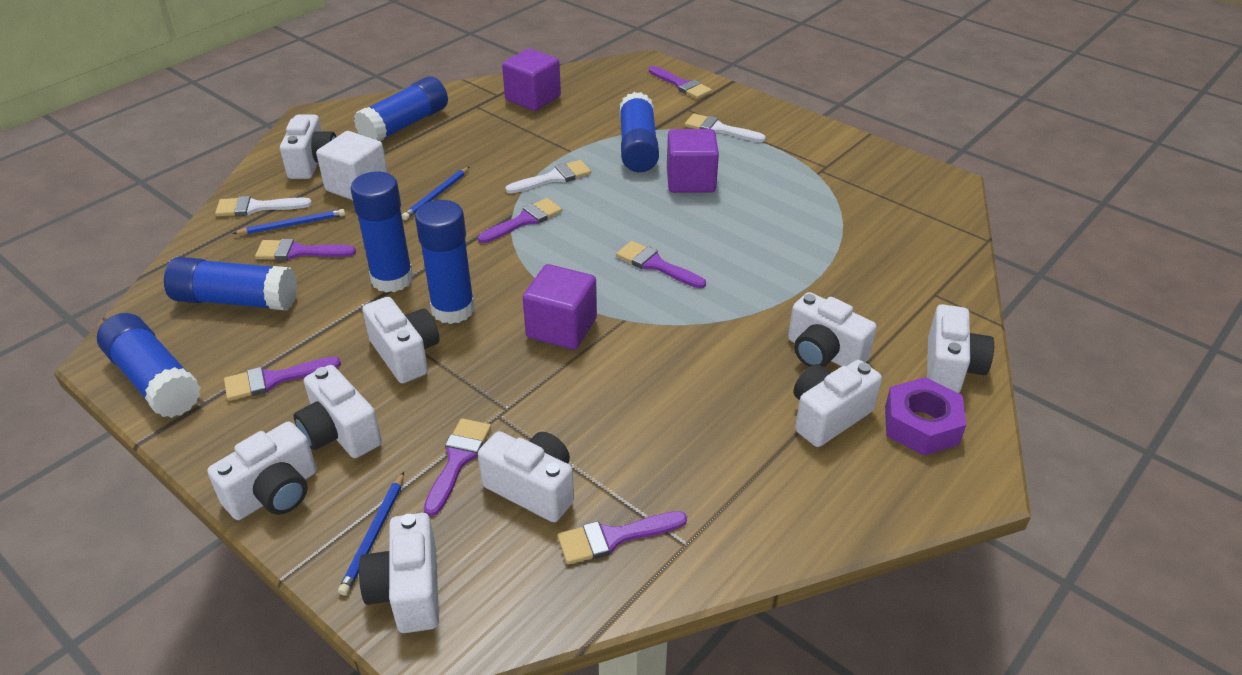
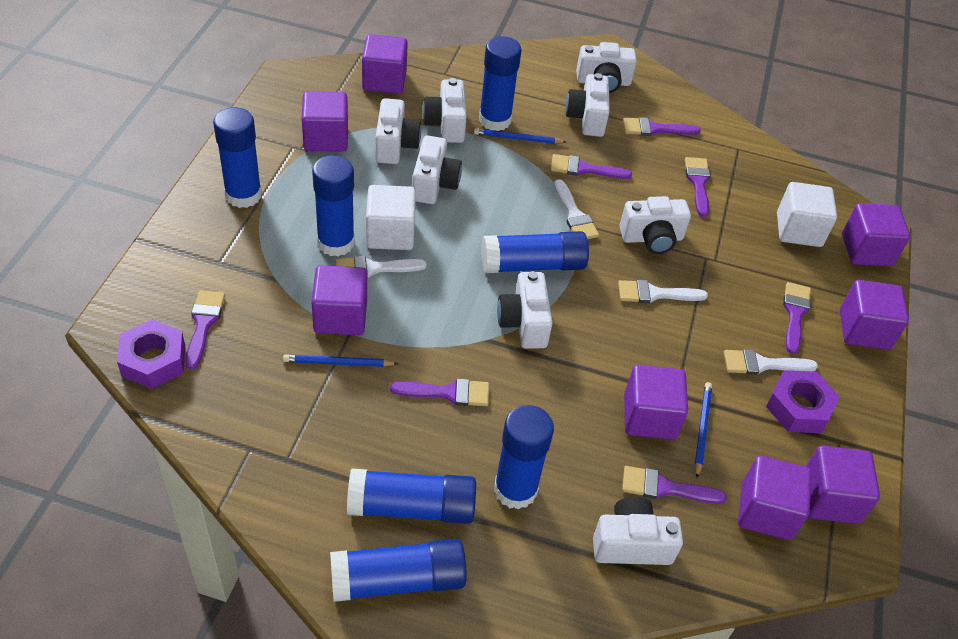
blue glue stick: 6 -> 7
purple cube: 3 -> 8
purple nut: 1 -> 2
white brush: 3 -> 4
white camera: 9 -> 8
white cube: 1 -> 2

